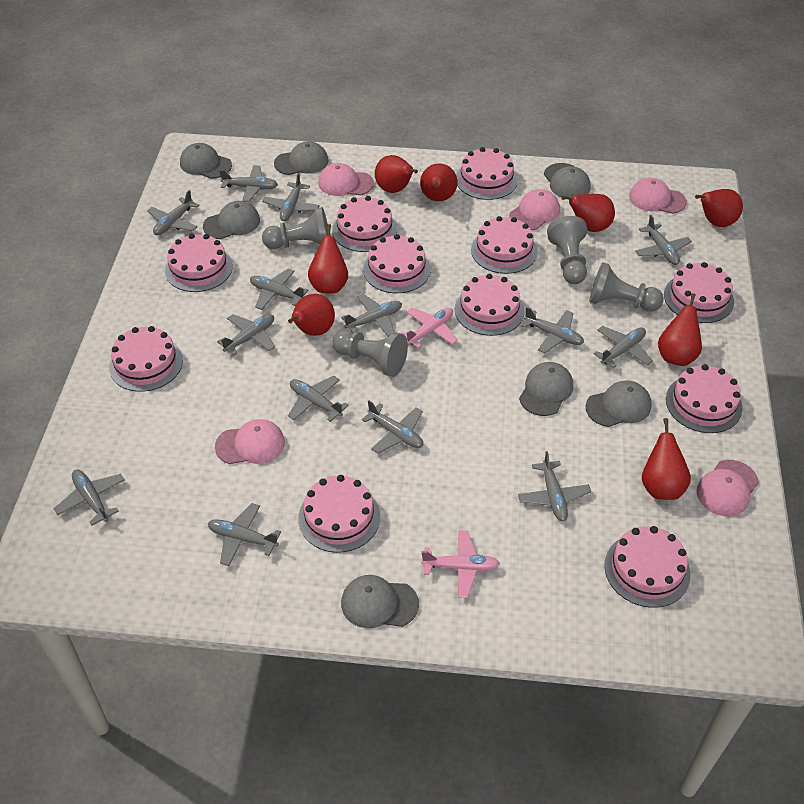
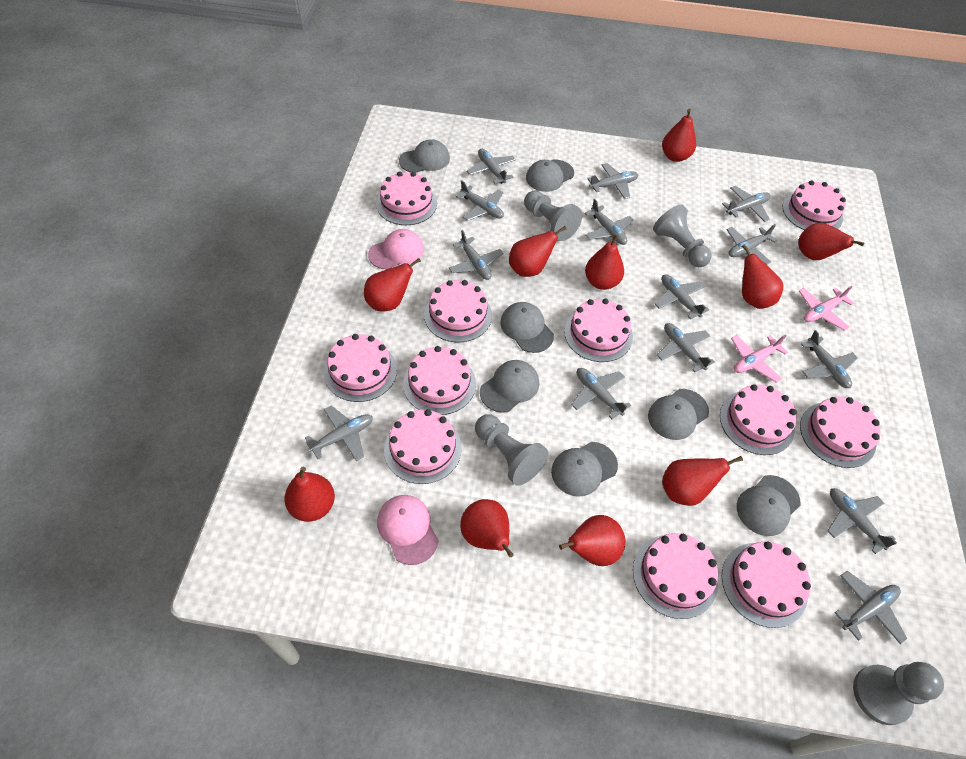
pink cap: 5 -> 2
red pear: 8 -> 10

